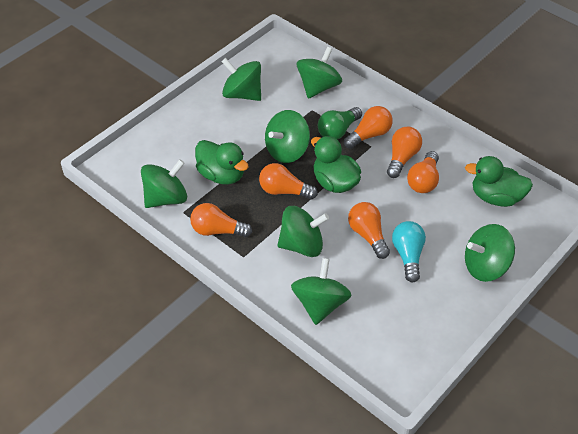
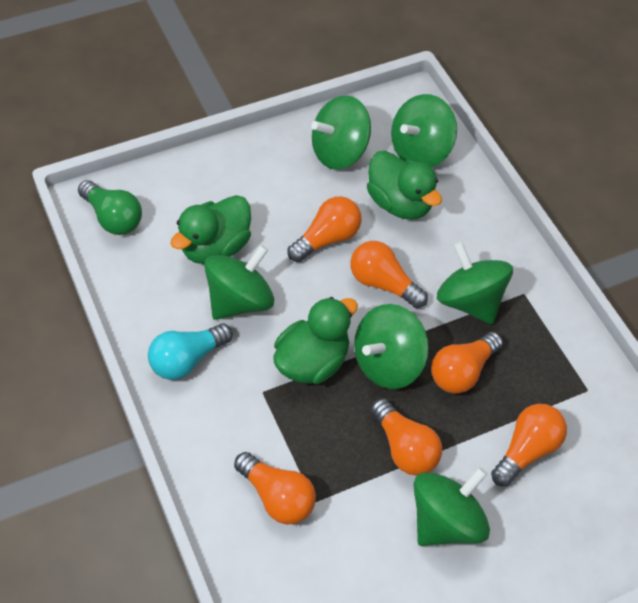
green spinning top: 7 -> 6

